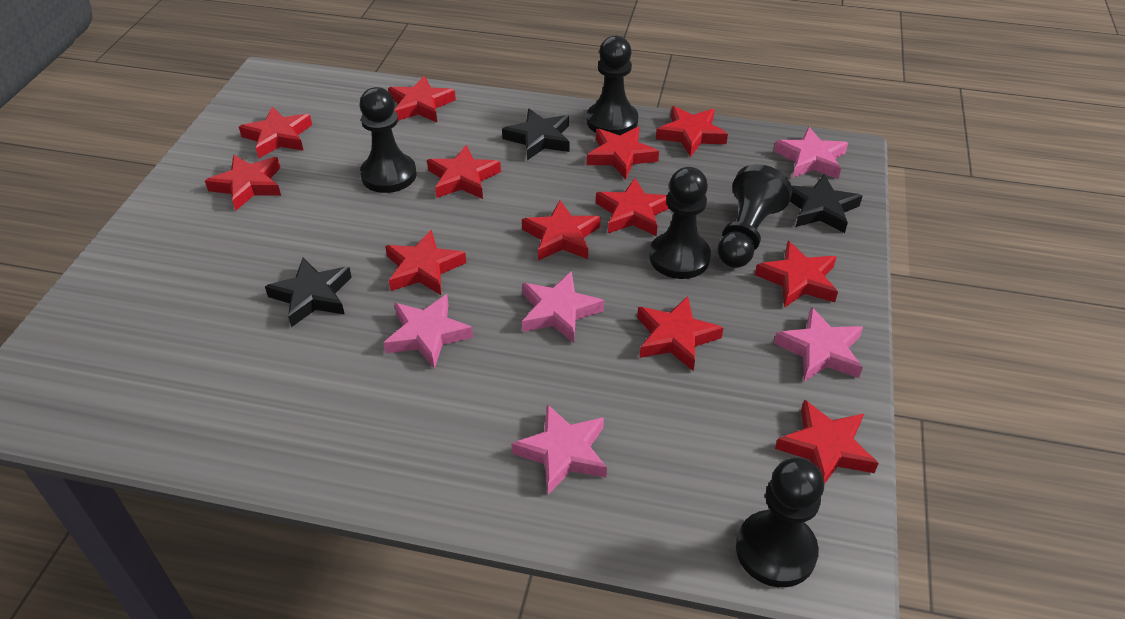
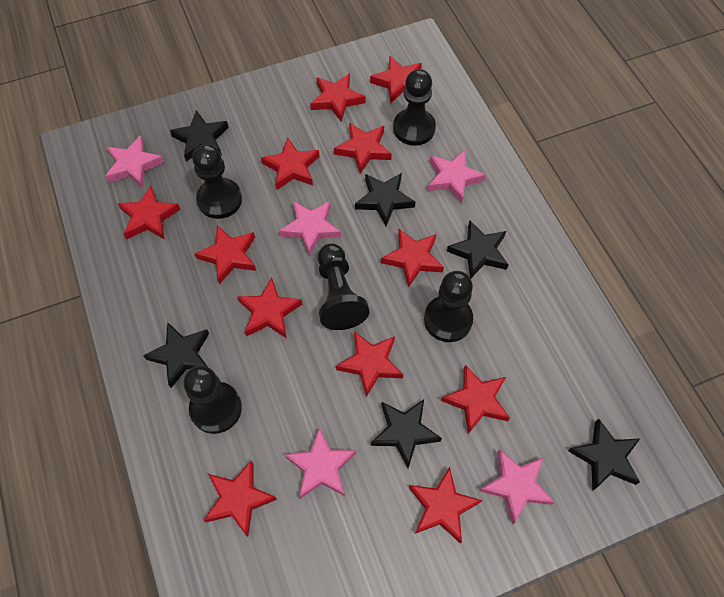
black star: 3 -> 6

